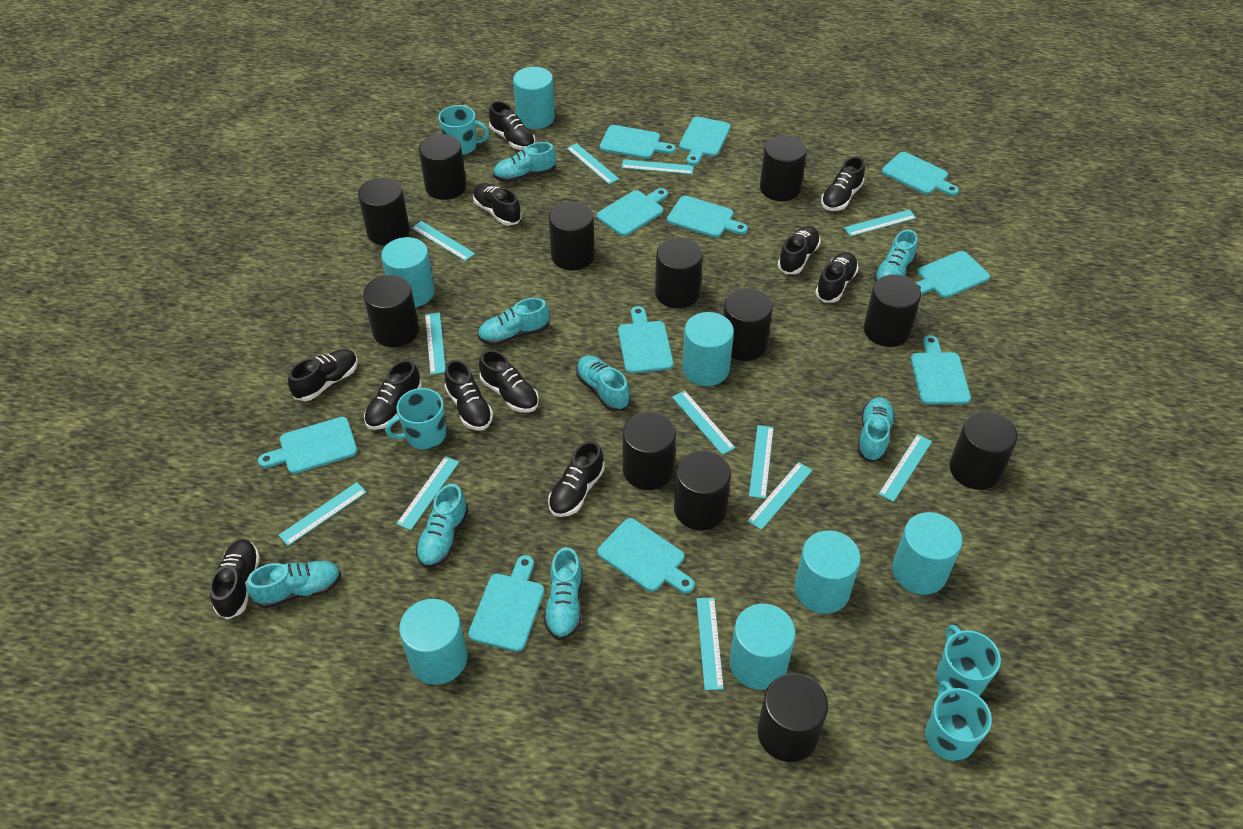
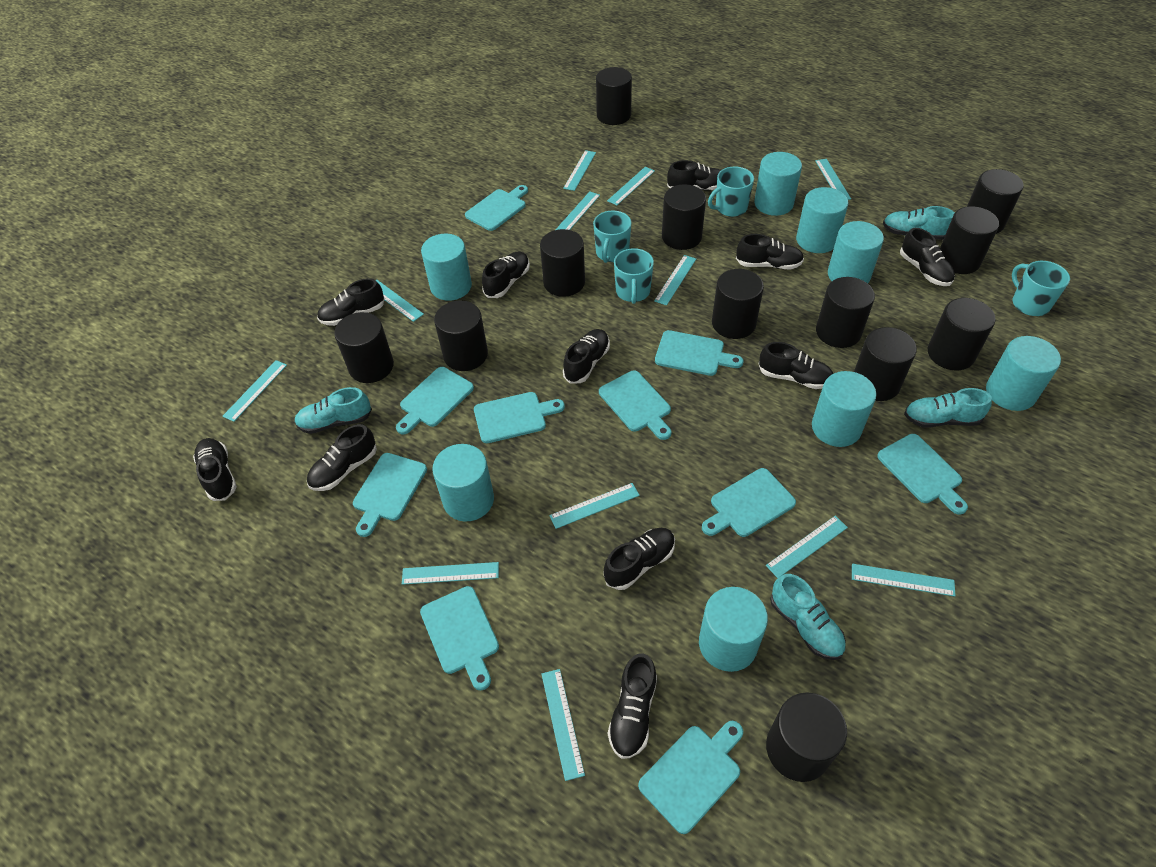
turquoise cutting board: 11 -> 10
turquoise cylinder: 7 -> 8
turquoise shoe: 8 -> 4

